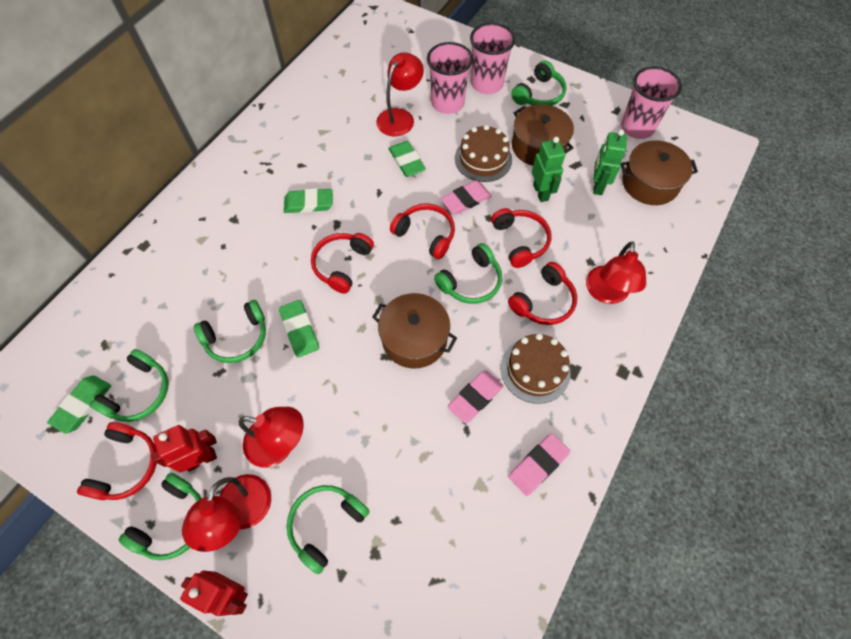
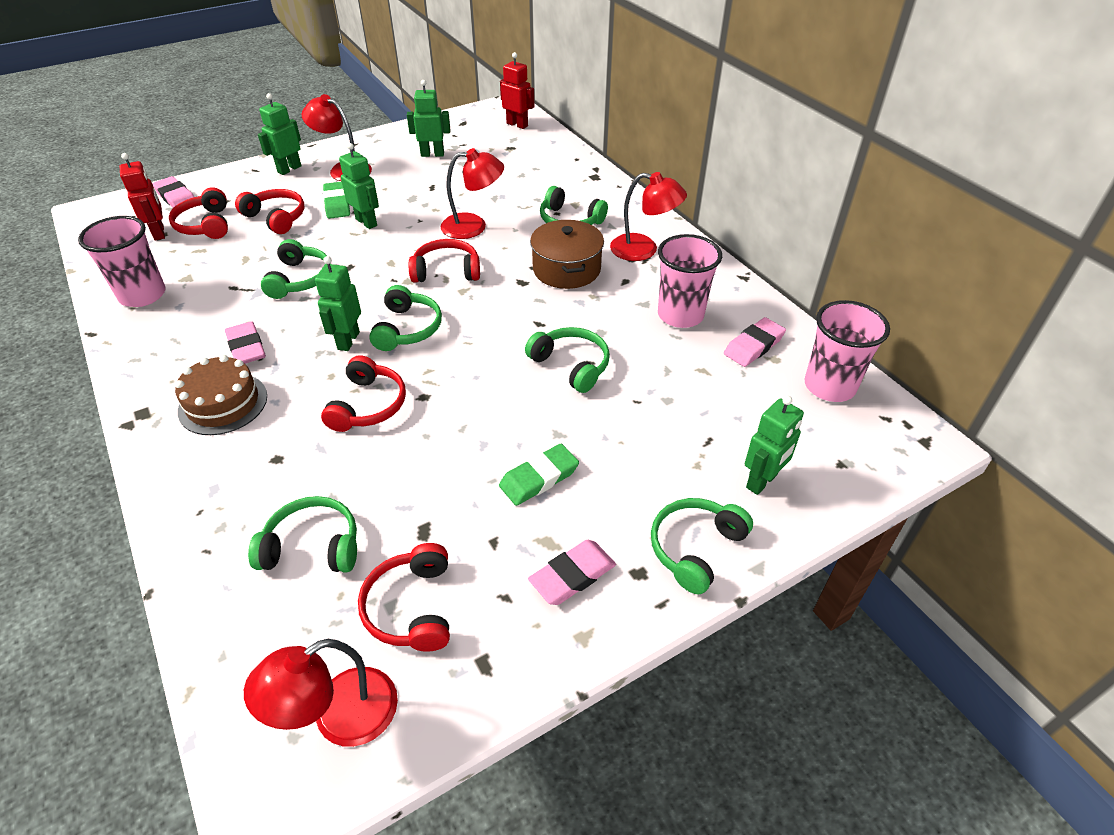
brown cake: 2 -> 1
brown pot: 3 -> 1
green eraser: 4 -> 2
green robot: 2 -> 5
pink eraser: 3 -> 4

